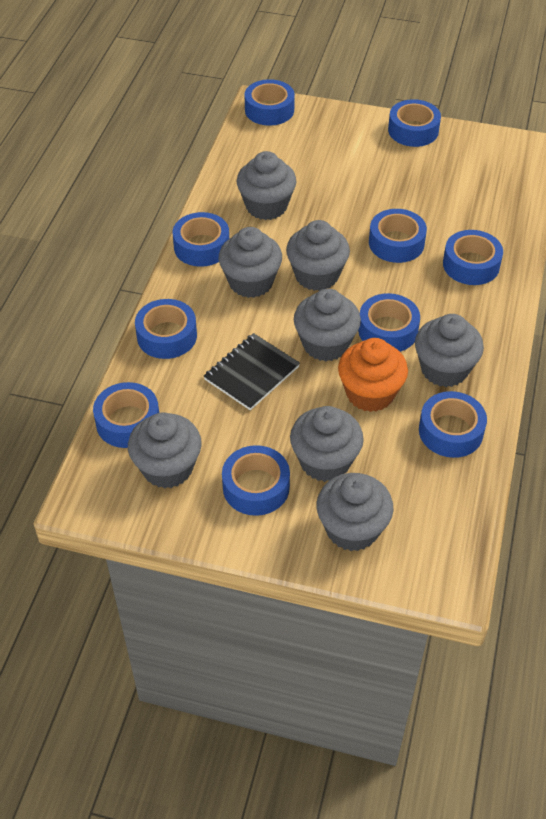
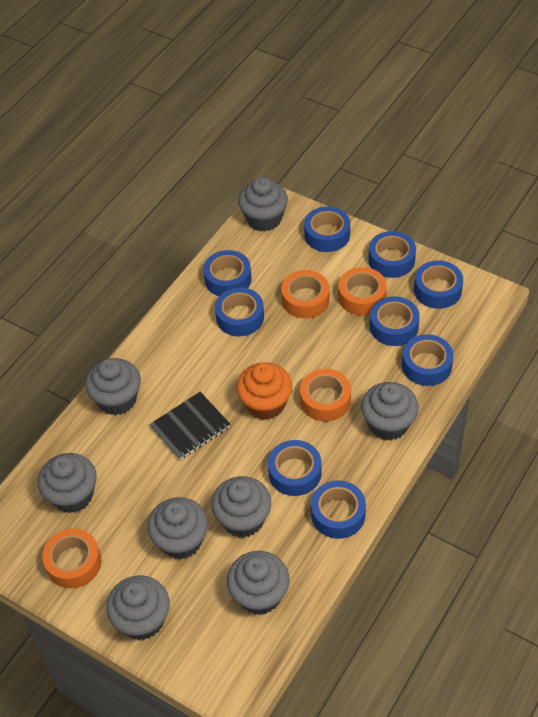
blue tape: 10 -> 9
orange tape: 0 -> 4

